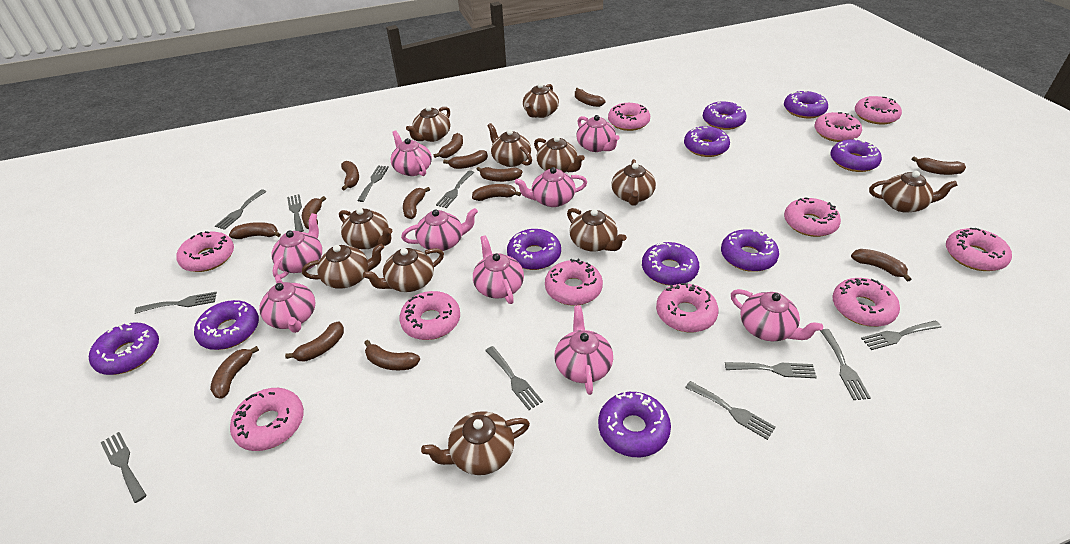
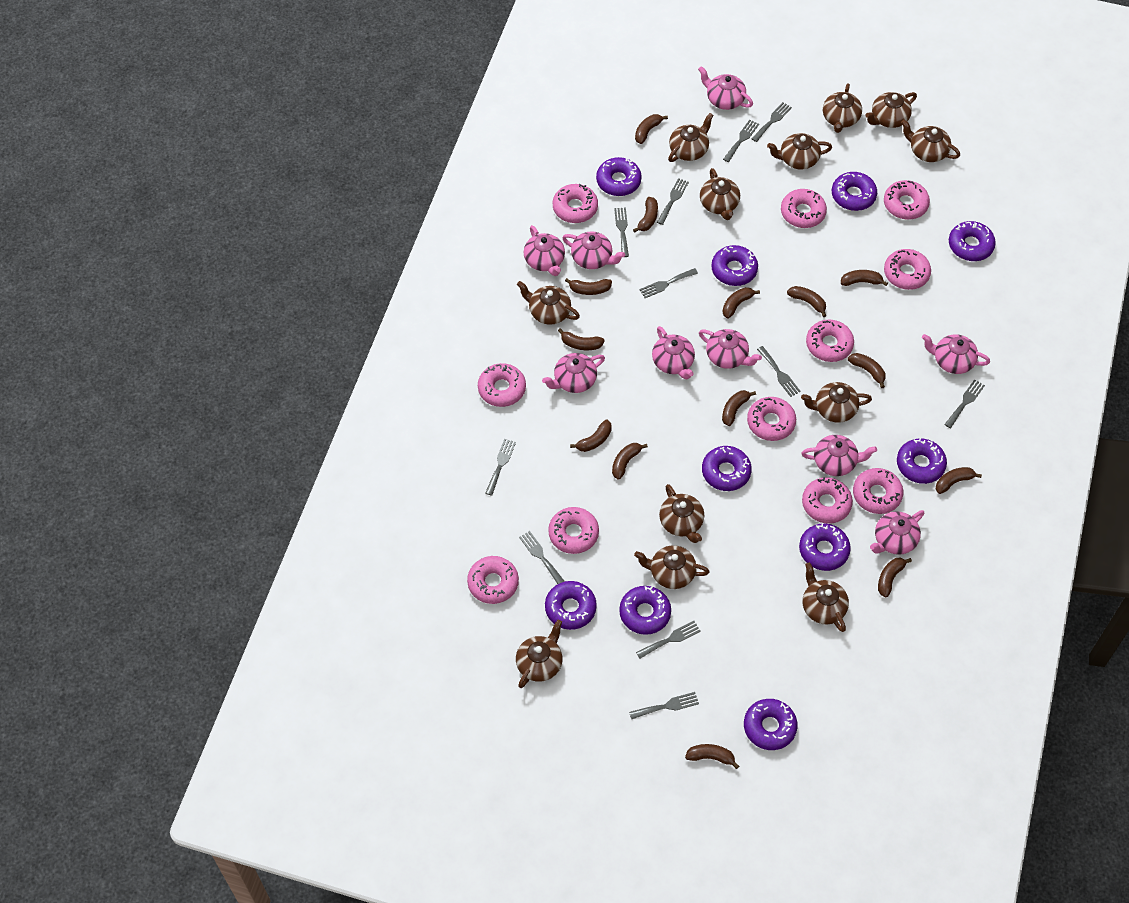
brown teapot: 11 -> 12

